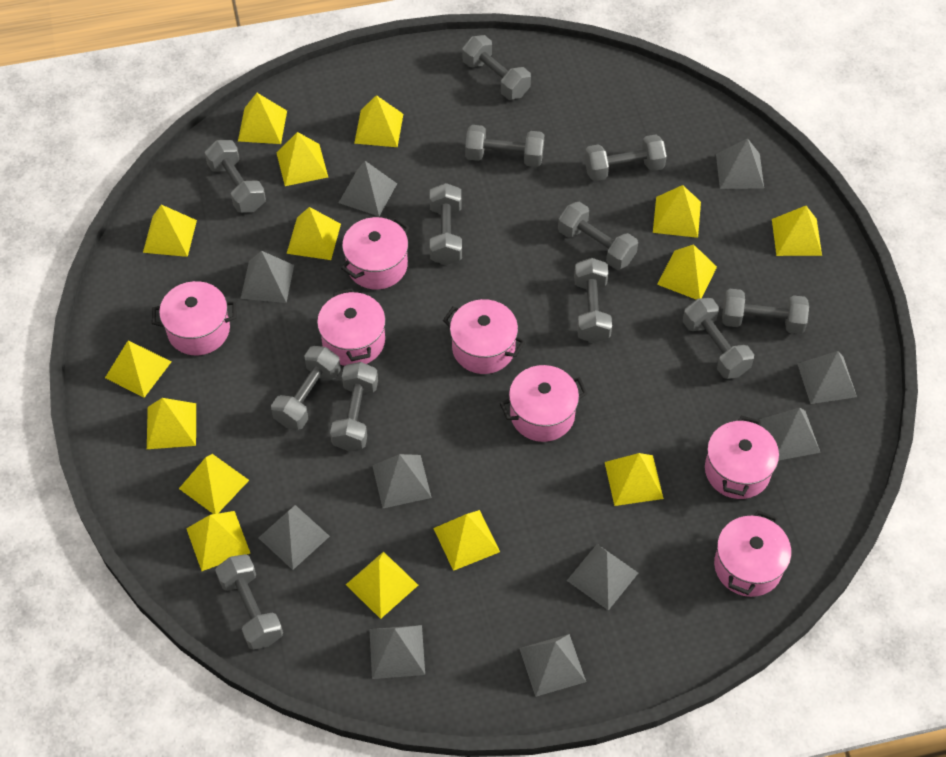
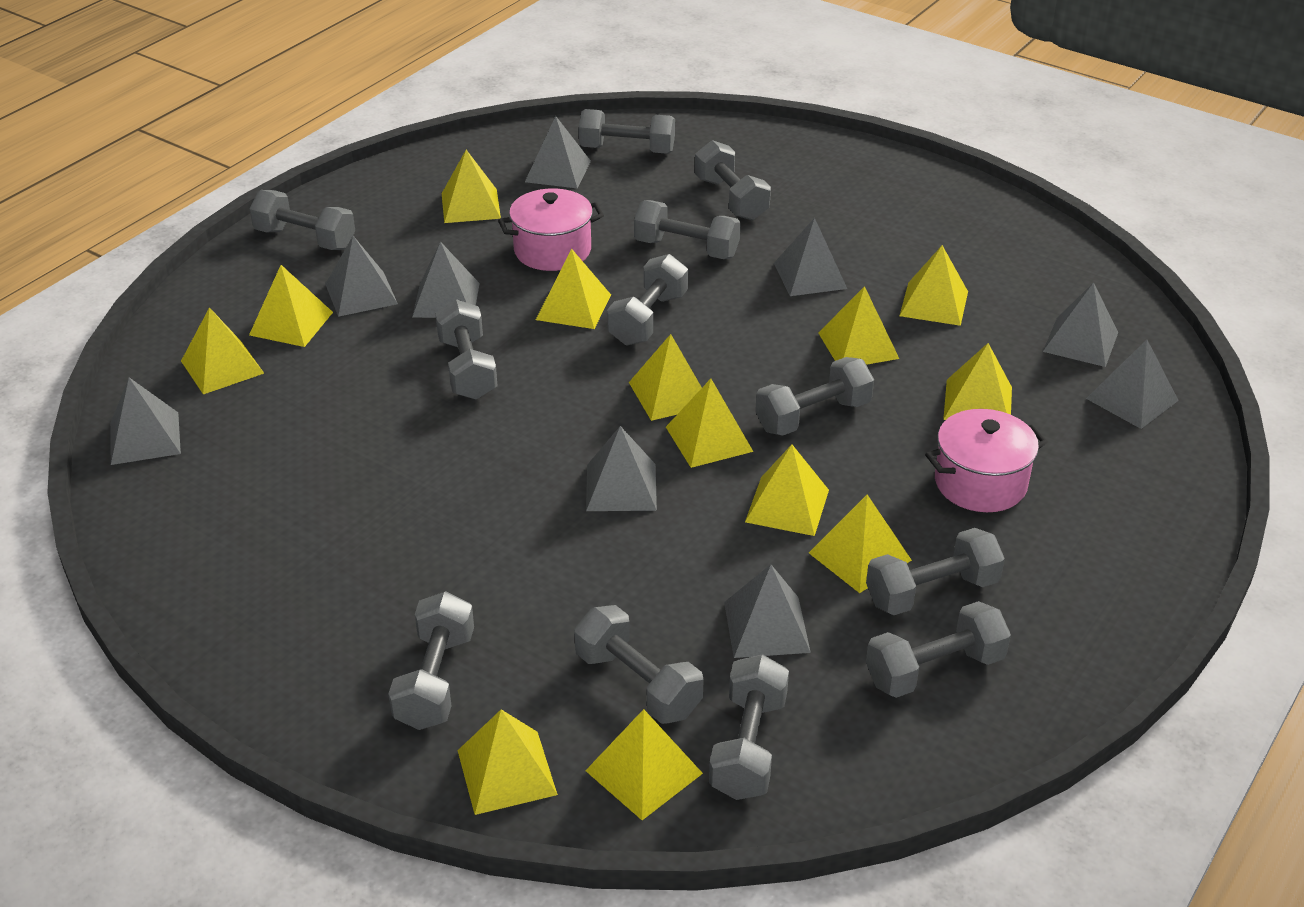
grey pyramid: 10 -> 9
pink pot: 7 -> 2
yellow pyramid: 15 -> 13

